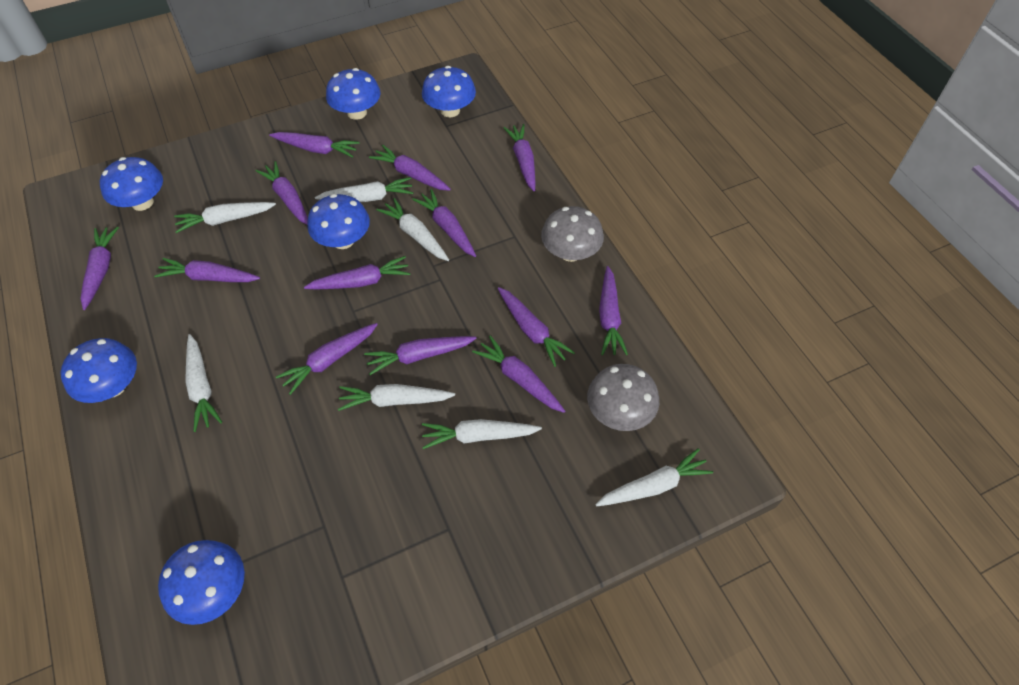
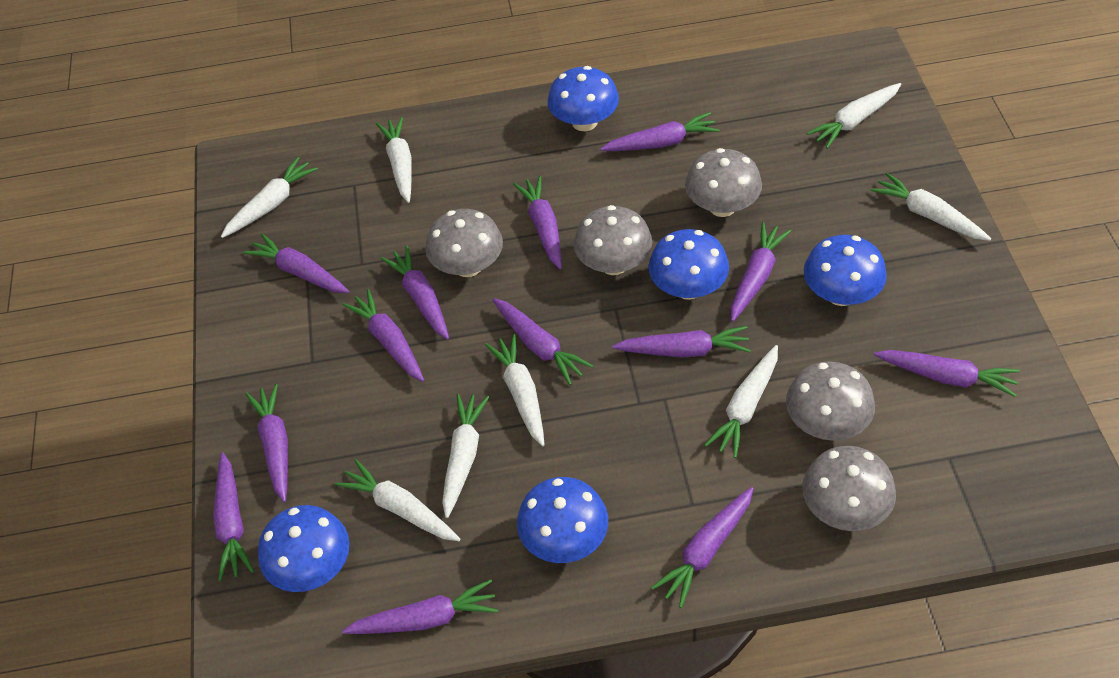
blue mushroom: 6 -> 5
grey mushroom: 2 -> 5
white carrot: 7 -> 8

